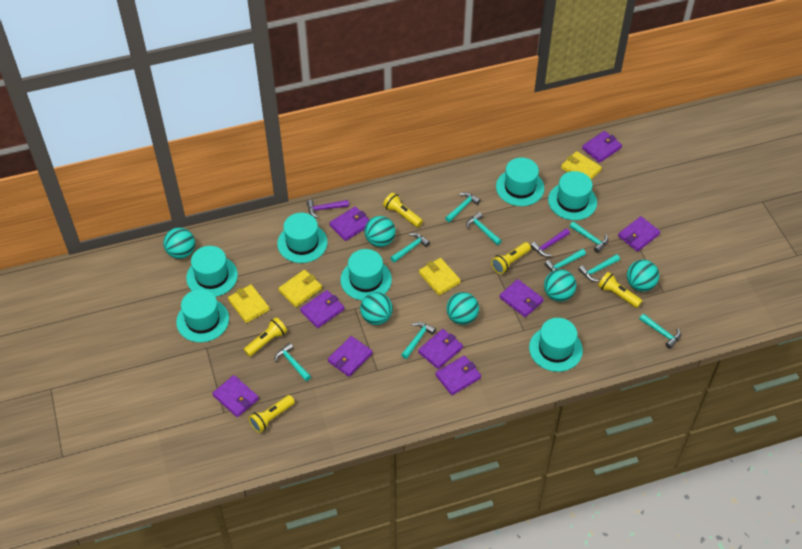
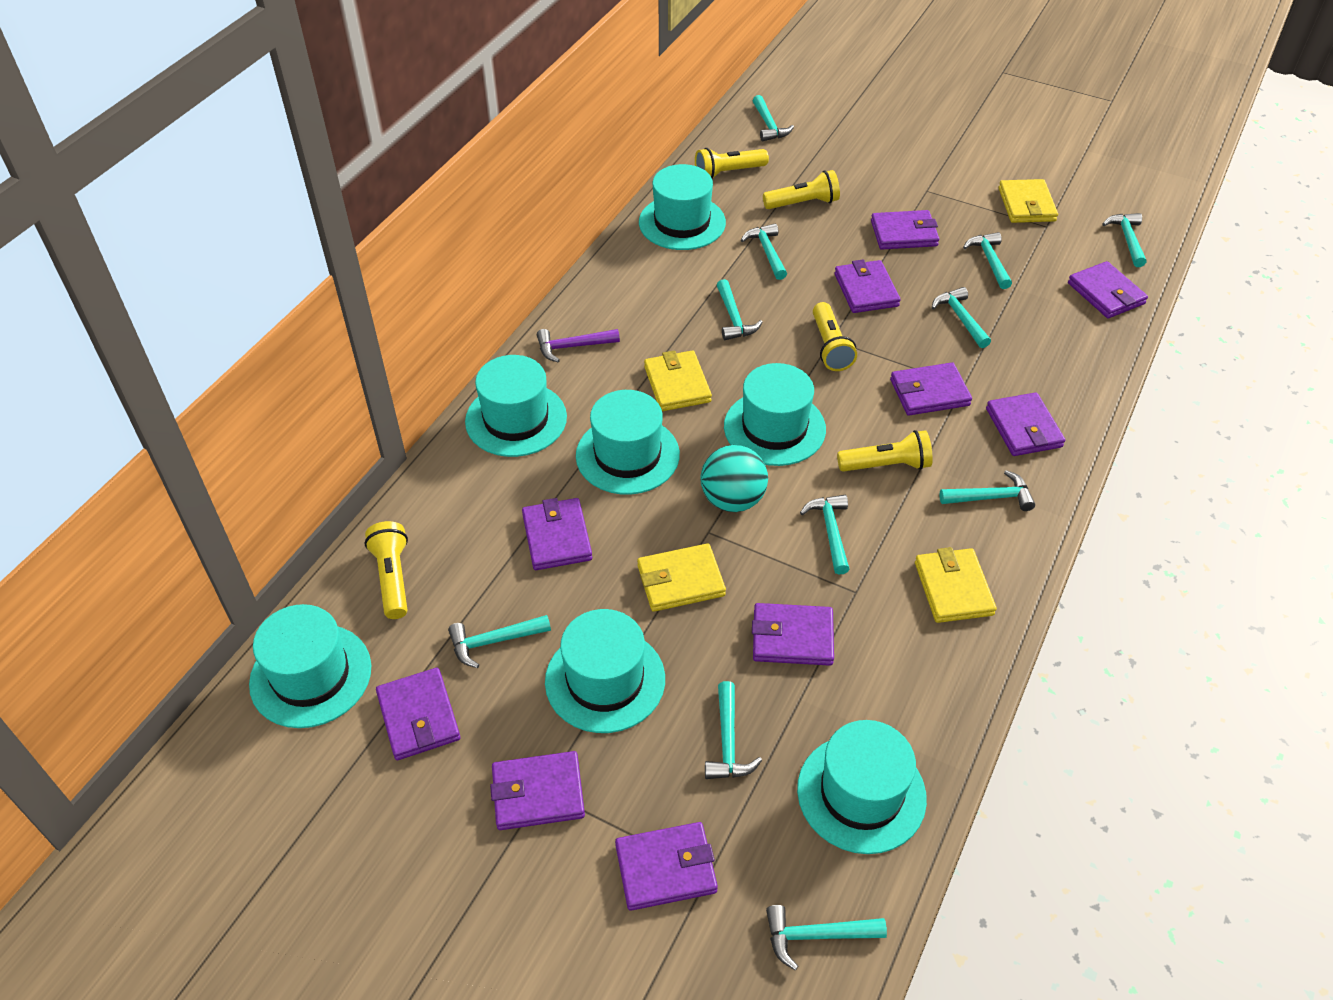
purple hammer: 2 -> 1
purple wallet: 9 -> 10
turquoise ball: 6 -> 1
turquoise hammer: 9 -> 11

